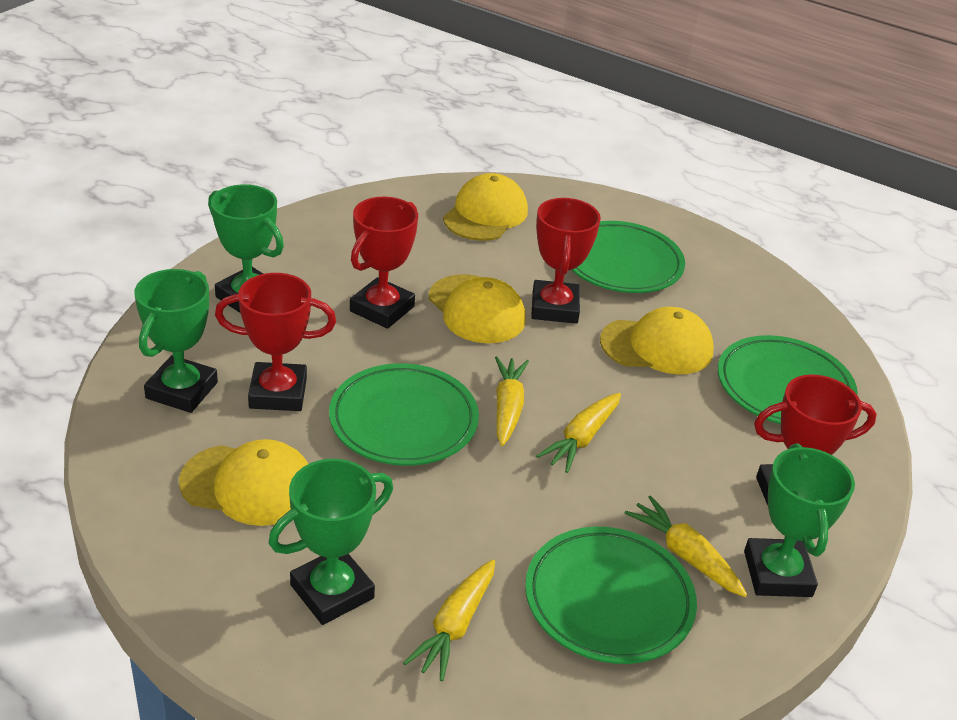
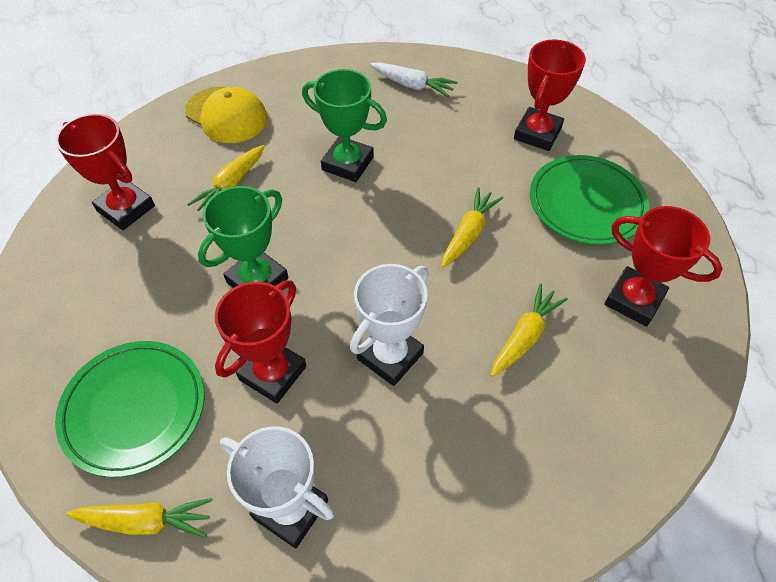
green plate: 4 -> 2
green trophy: 4 -> 2
white carrot: 0 -> 1
white trophy: 0 -> 2
yellow cap: 4 -> 1

